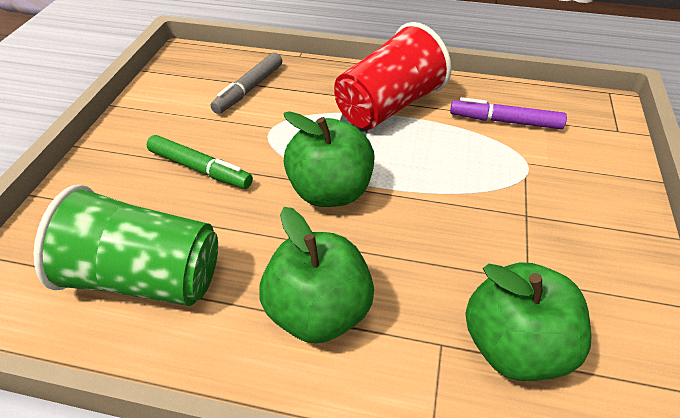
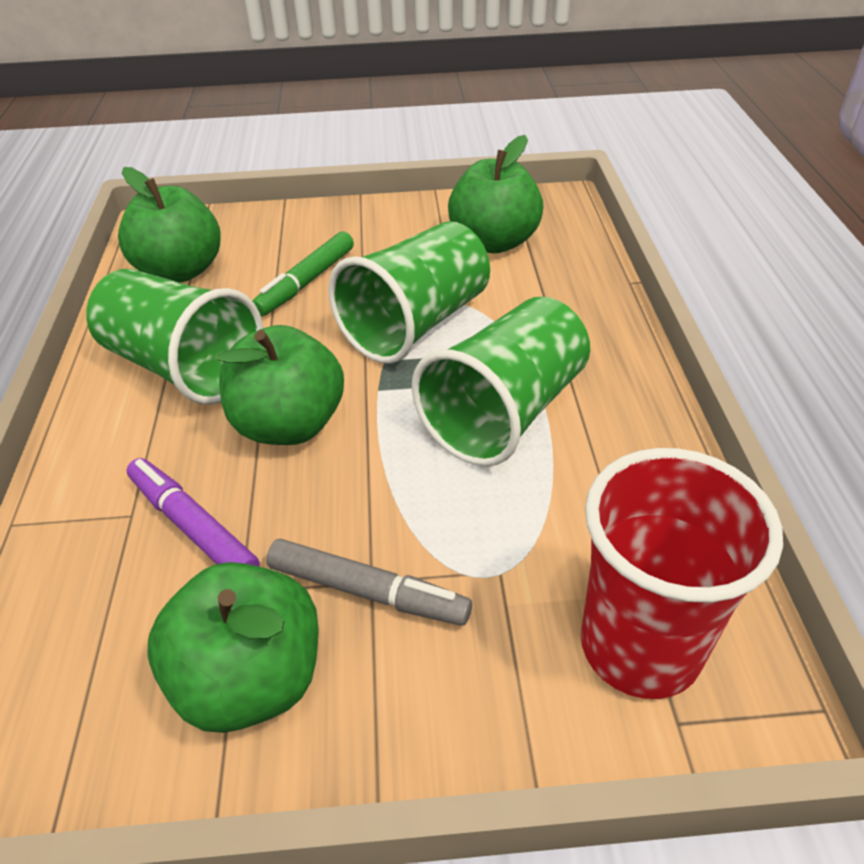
green apple: 3 -> 4
green cup: 1 -> 3

